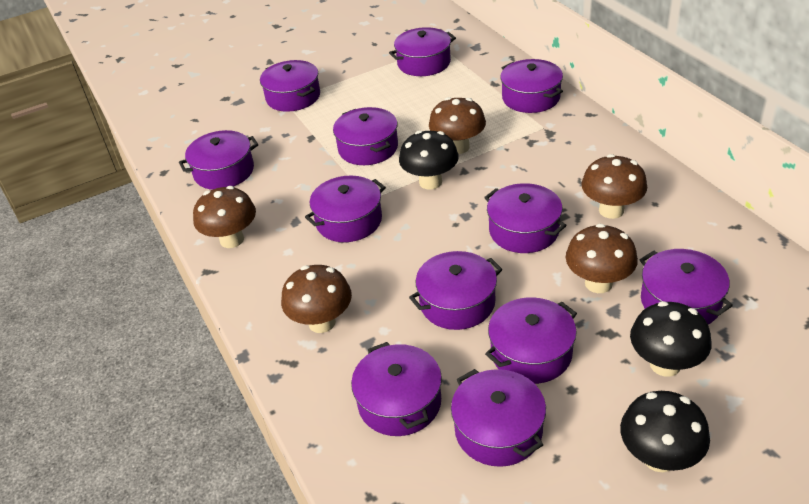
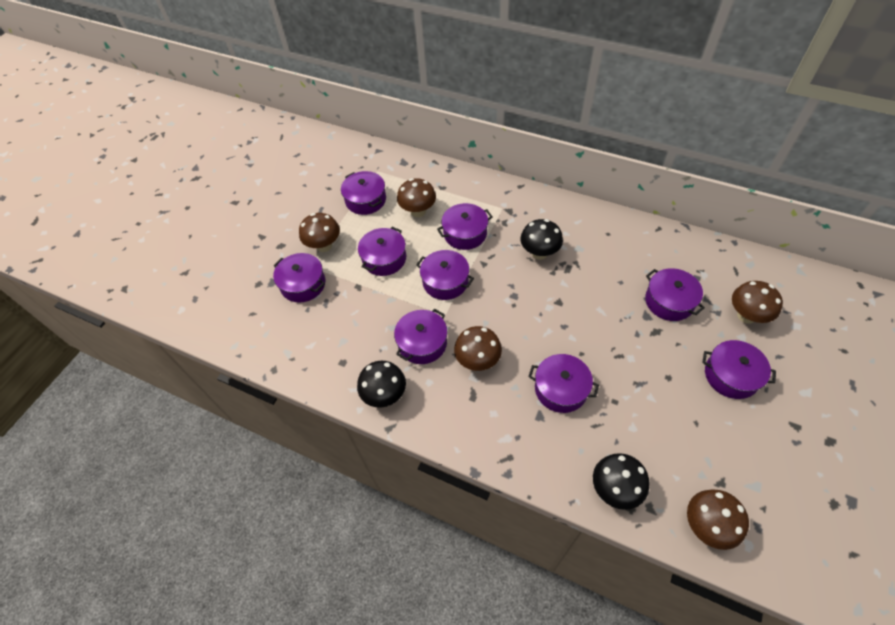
purple pot: 12 -> 9

